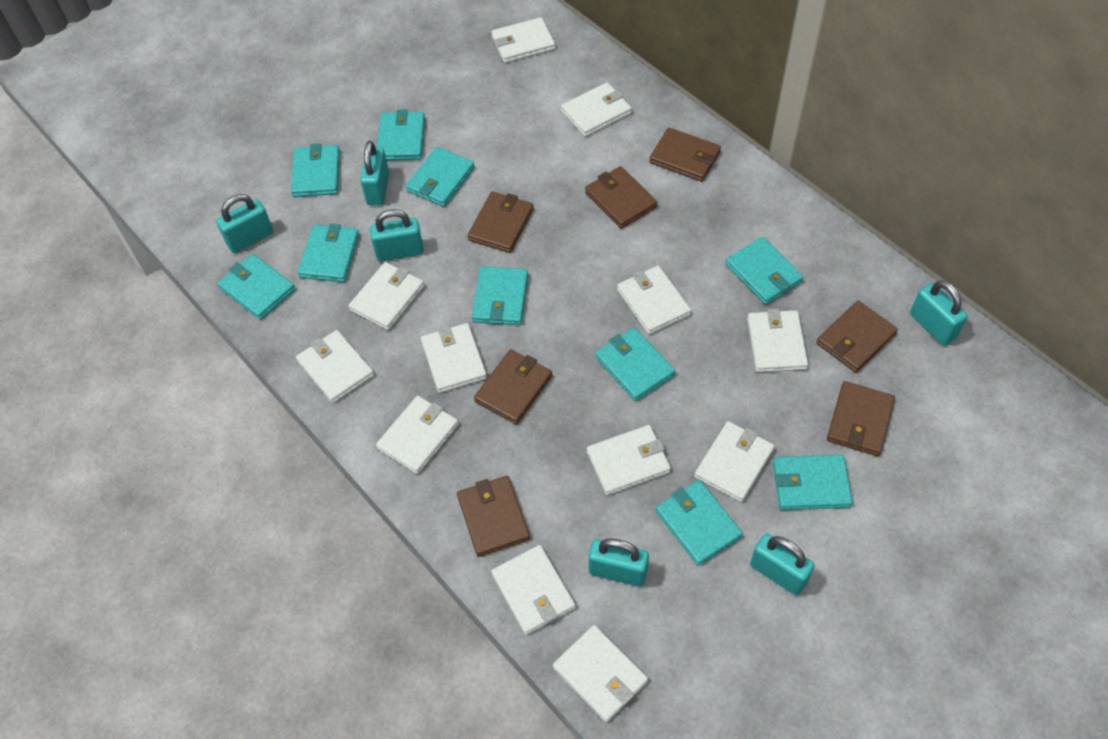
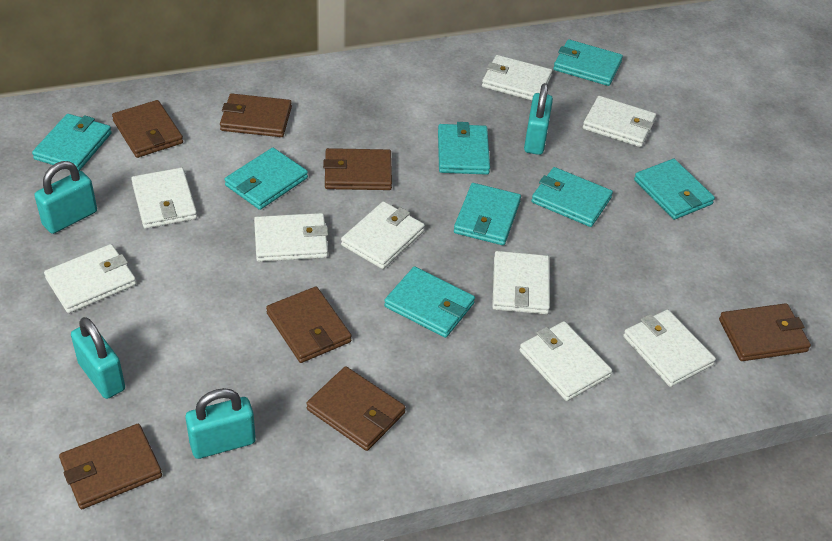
turquoise padlock: 6 -> 4
turquoise wallet: 10 -> 8
white wallet: 12 -> 9

